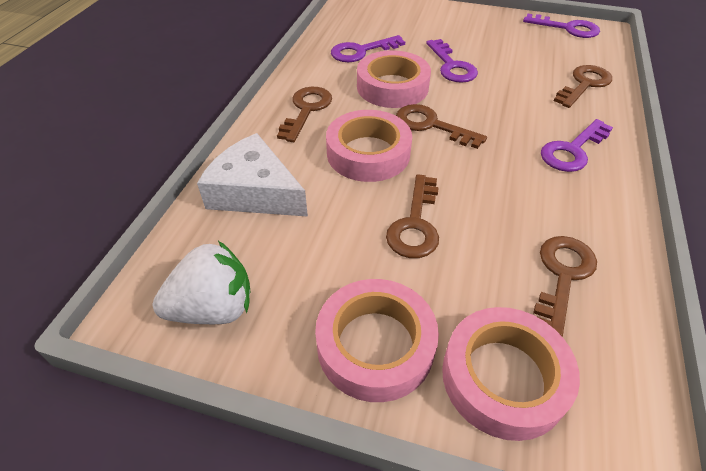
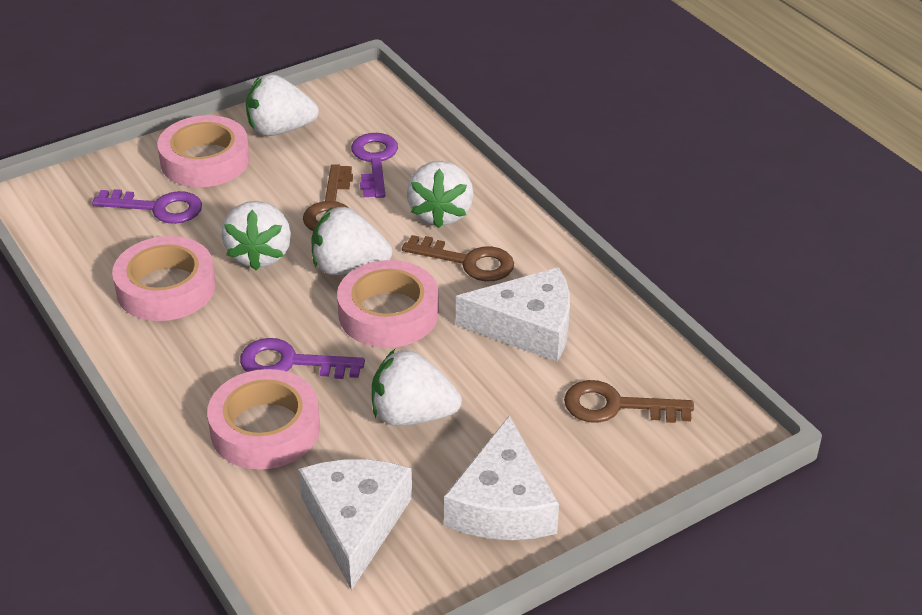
brown key: 5 -> 3
purple key: 4 -> 3
white cheese: 1 -> 3
white strawberry: 1 -> 5

